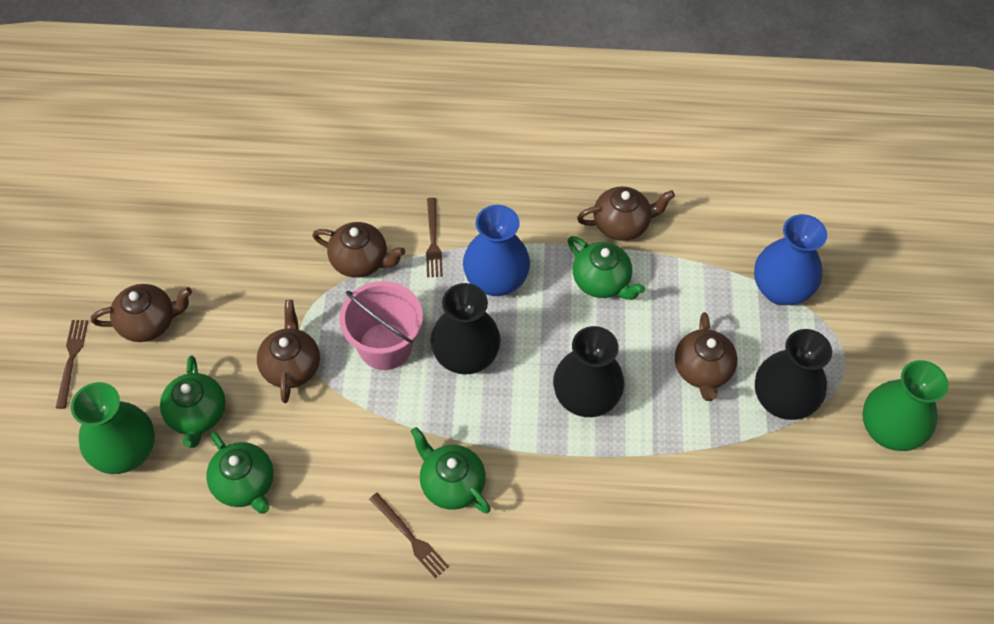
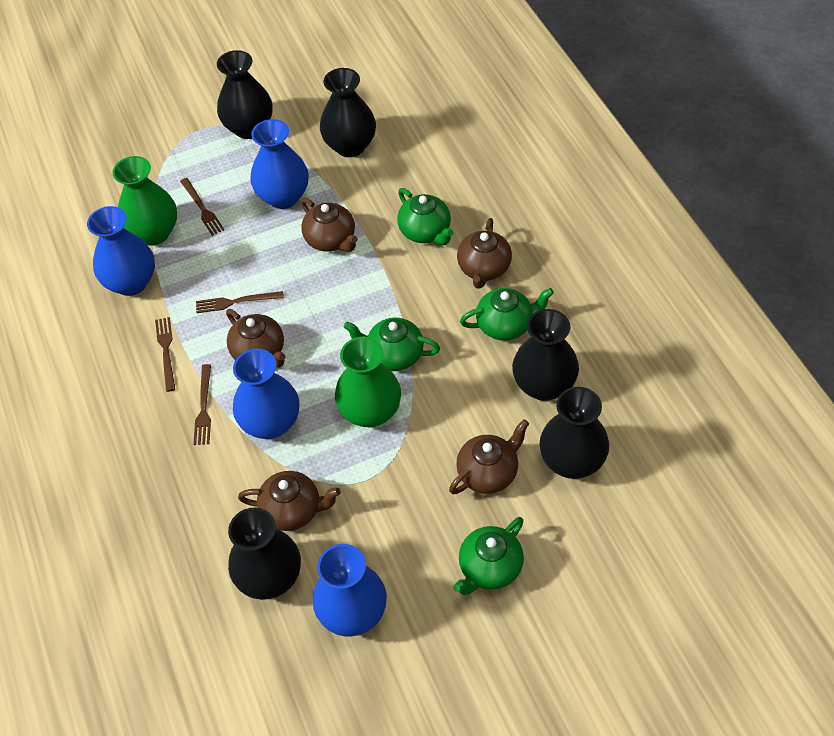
black vase: 3 -> 5
blue vase: 2 -> 4
brown fork: 3 -> 4
pink bucket: 1 -> 0

